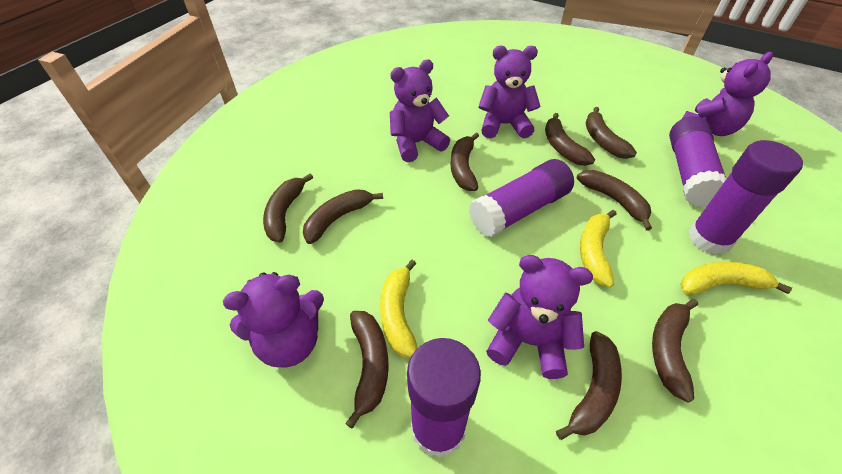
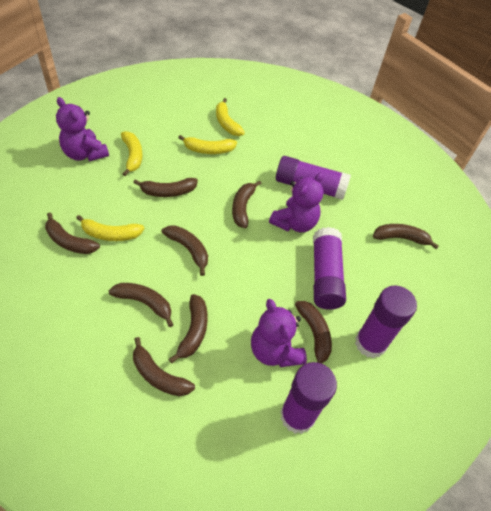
purple teddy bear: 5 -> 3
yellow banana: 3 -> 4

